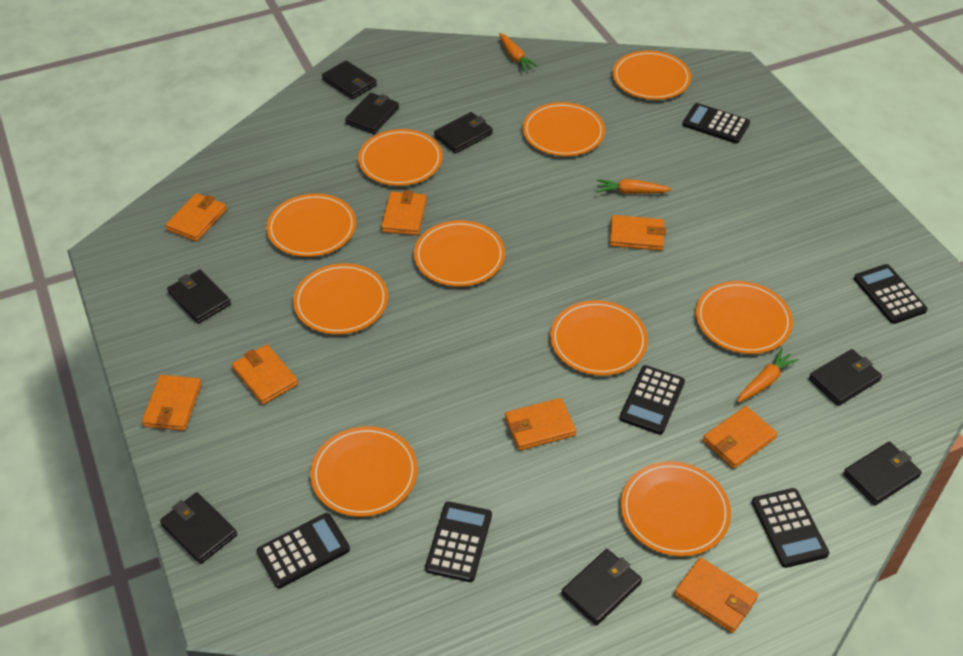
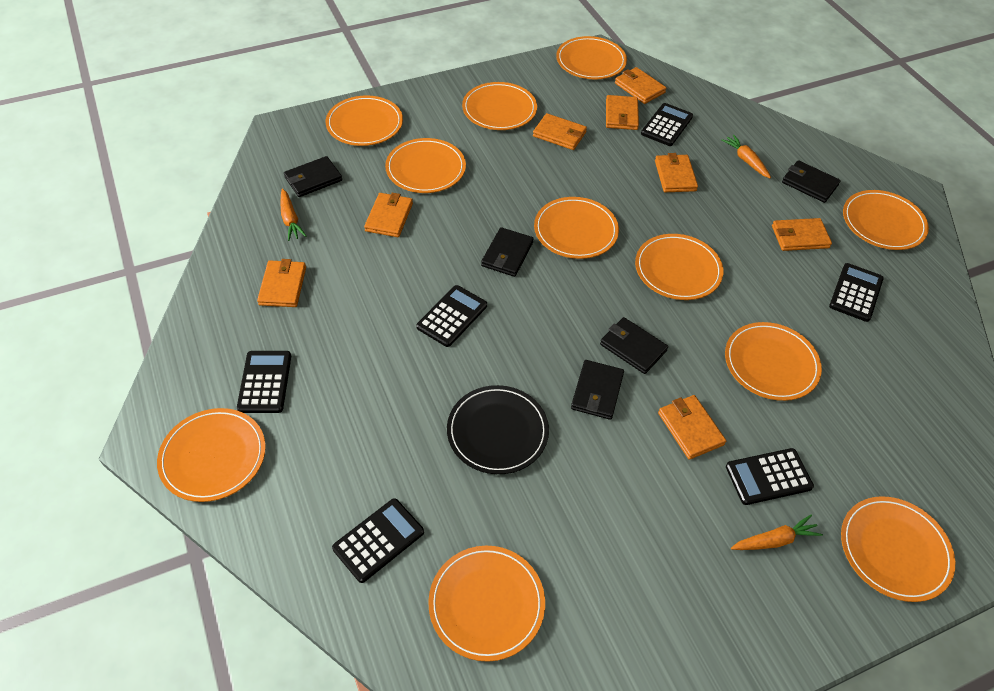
black plate: 0 -> 1
black wallet: 8 -> 5
orange plate: 10 -> 11

